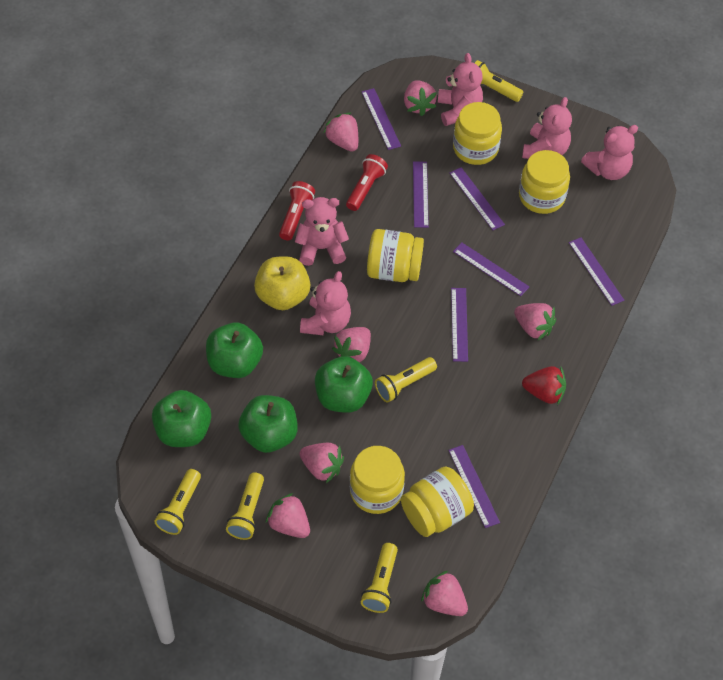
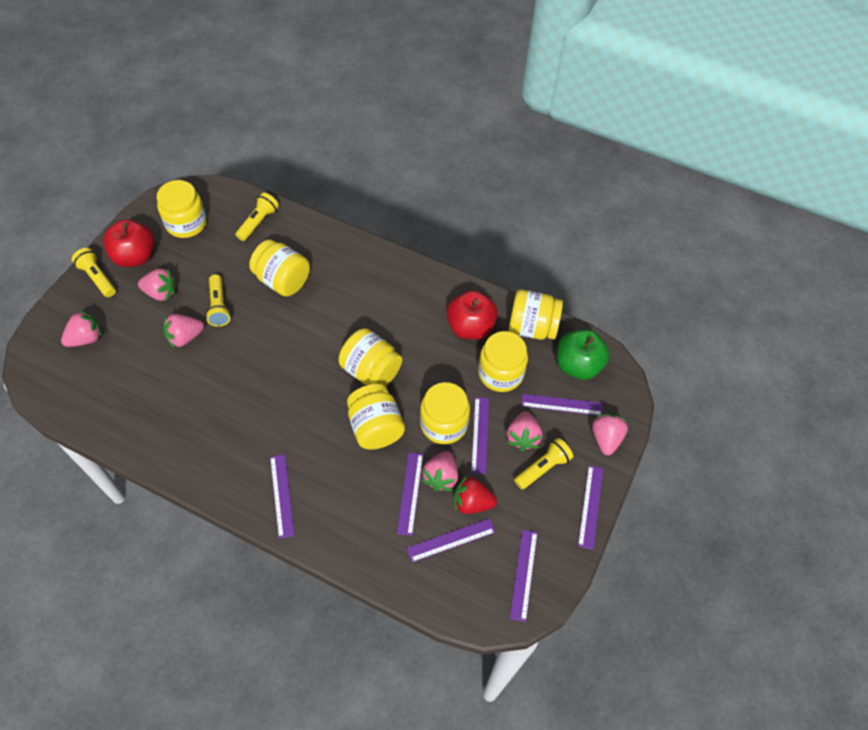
green apple: 4 -> 1
pink strawberry: 7 -> 6
pink teddy bear: 5 -> 0
red apple: 0 -> 2
red flashlight: 2 -> 0
yellow apple: 1 -> 0
yellow flashlight: 5 -> 4
yellow jar: 5 -> 7

